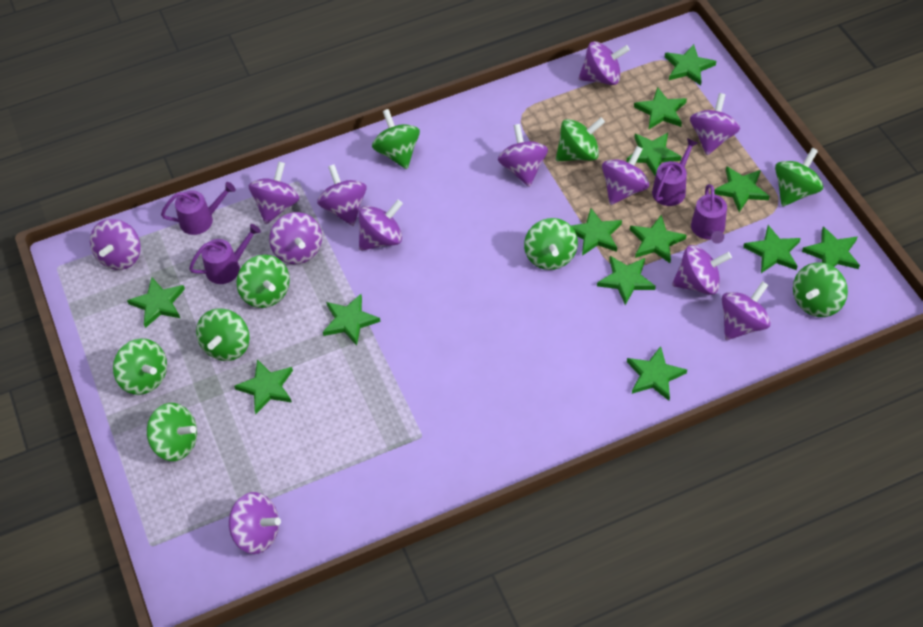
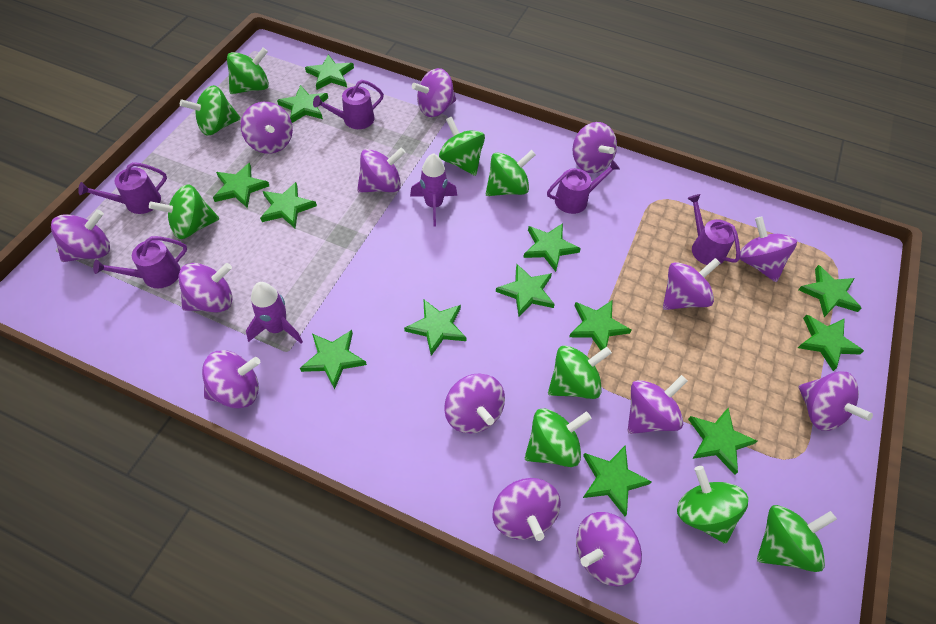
purple rocket: 0 -> 2
purple spinning top: 12 -> 14
purple watering can: 4 -> 5

